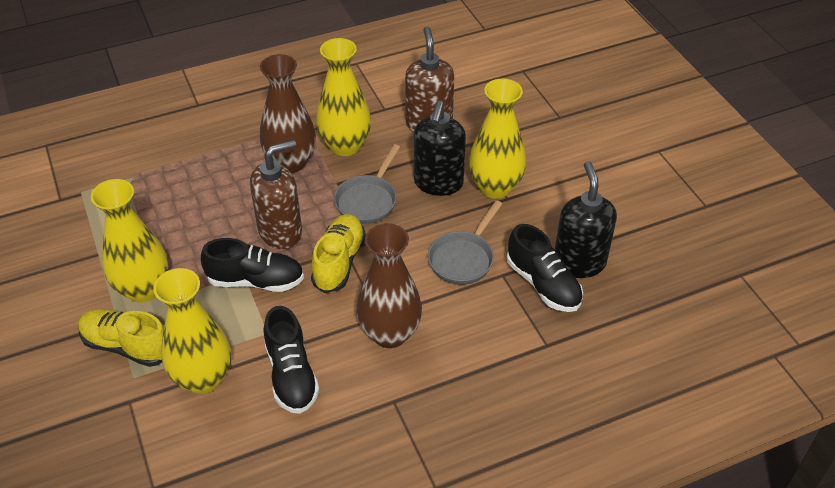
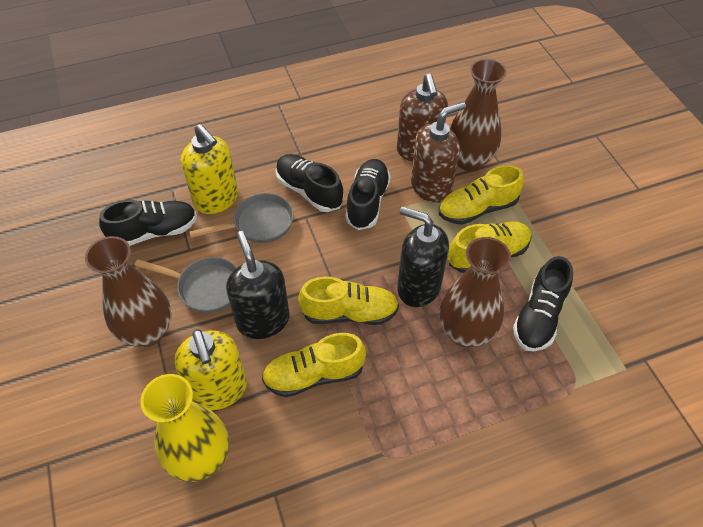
black shoe: 3 -> 4
brown vase: 2 -> 3
yellow shoe: 2 -> 4
yellow soap dispenser: 0 -> 2
yellow vase: 4 -> 1

